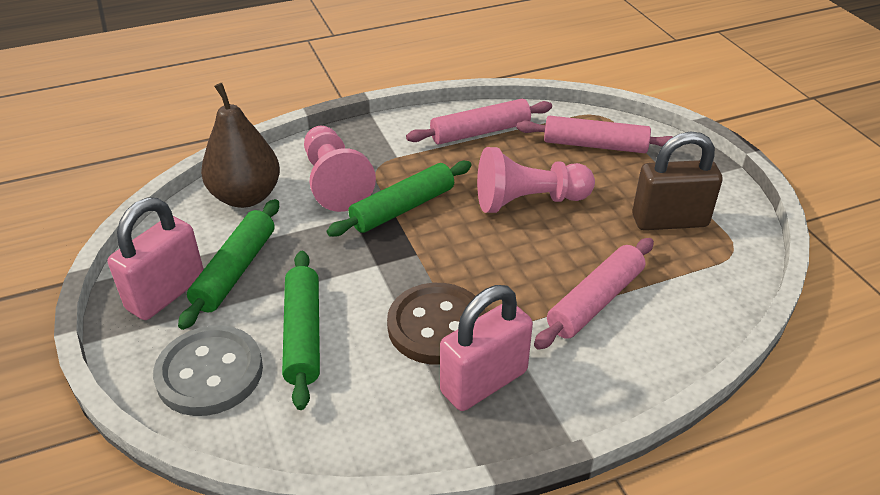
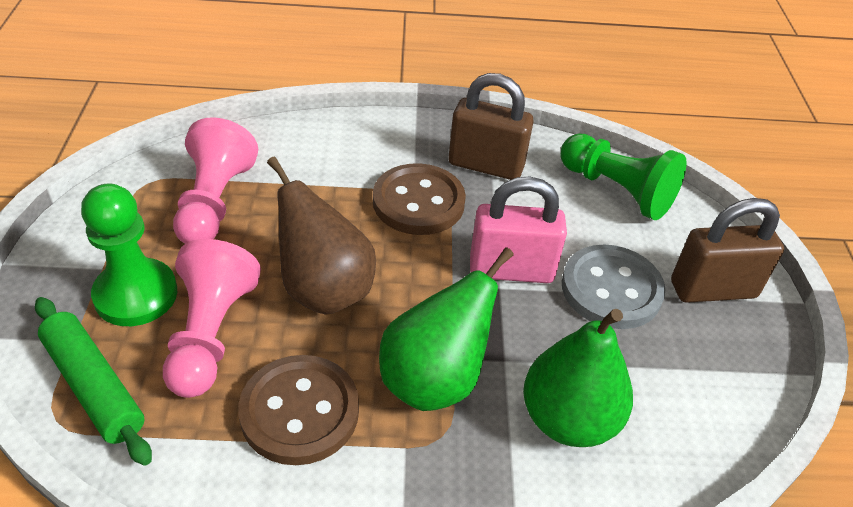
brown button: 1 -> 2
brown padlock: 1 -> 2
green pawn: 0 -> 2
green pear: 0 -> 2
green rolling pin: 3 -> 1
pink padlock: 2 -> 1
pink rolling pin: 3 -> 0

